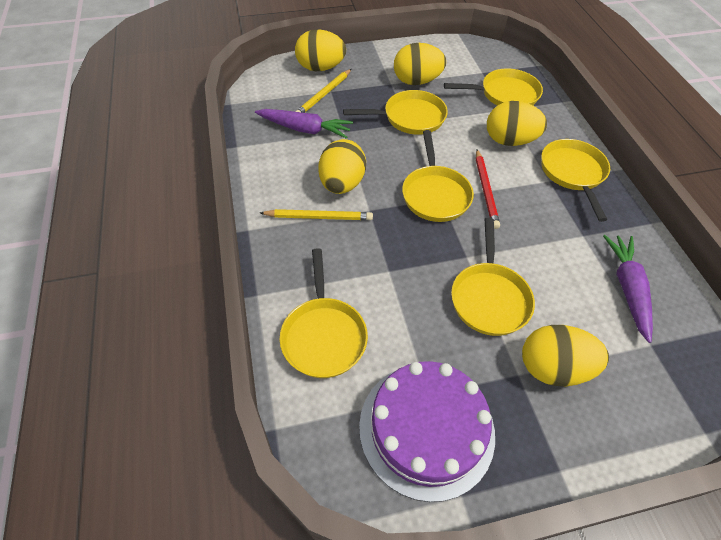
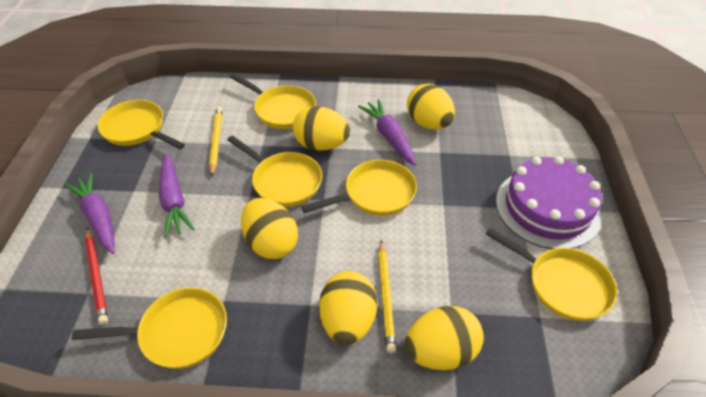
purple carrot: 2 -> 3

